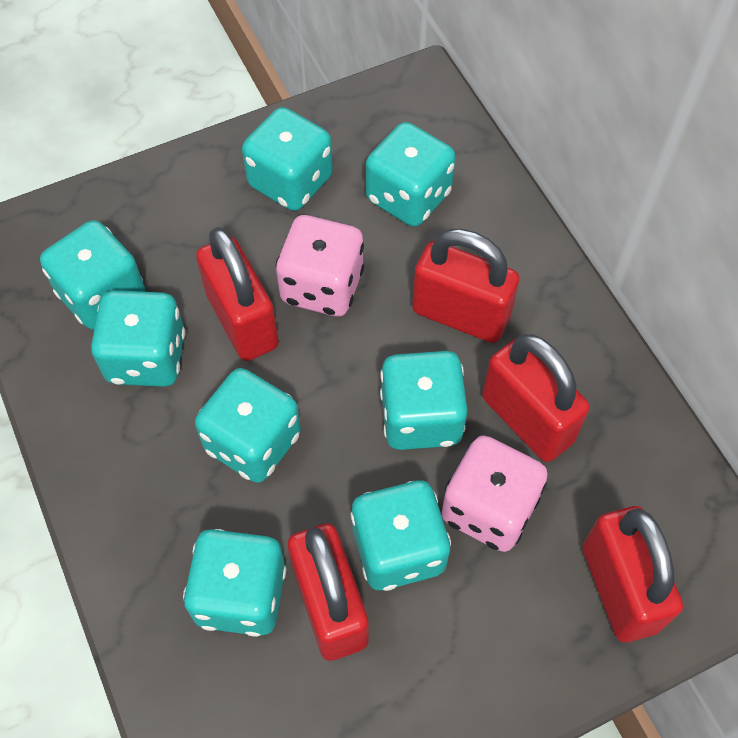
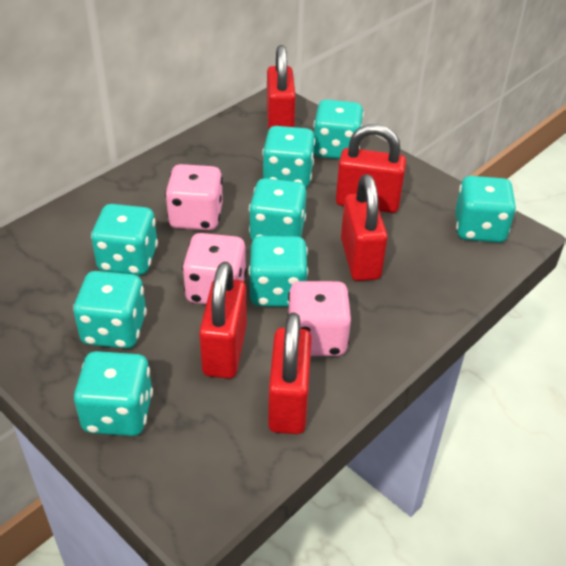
pink dice: 2 -> 3

